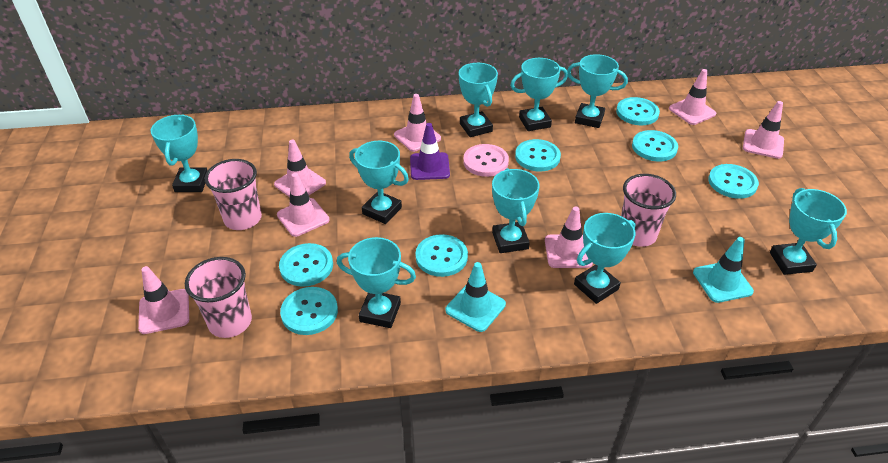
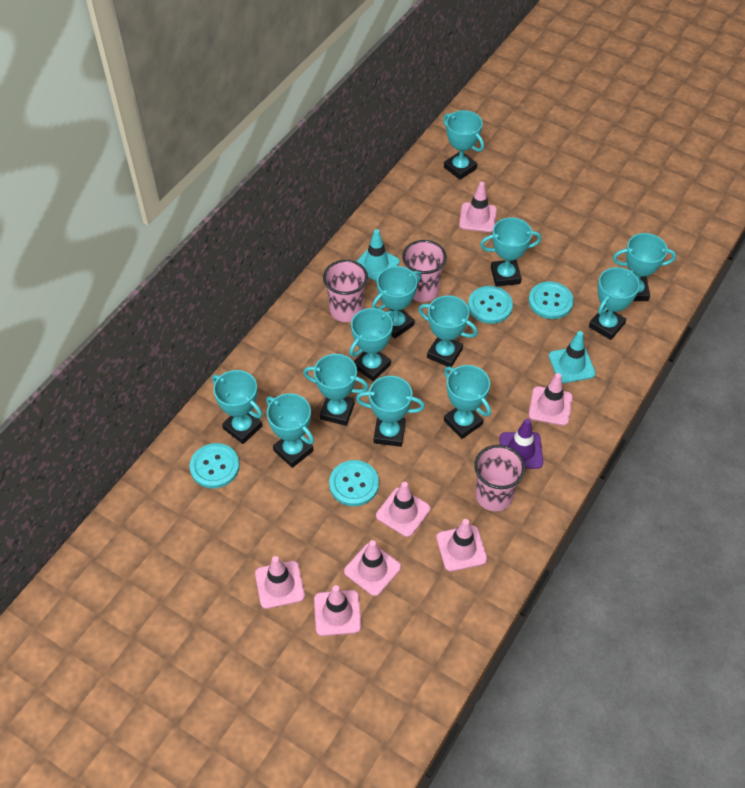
pink button: 1 -> 0
turquoise button: 7 -> 4
turquoise trophy: 9 -> 12

